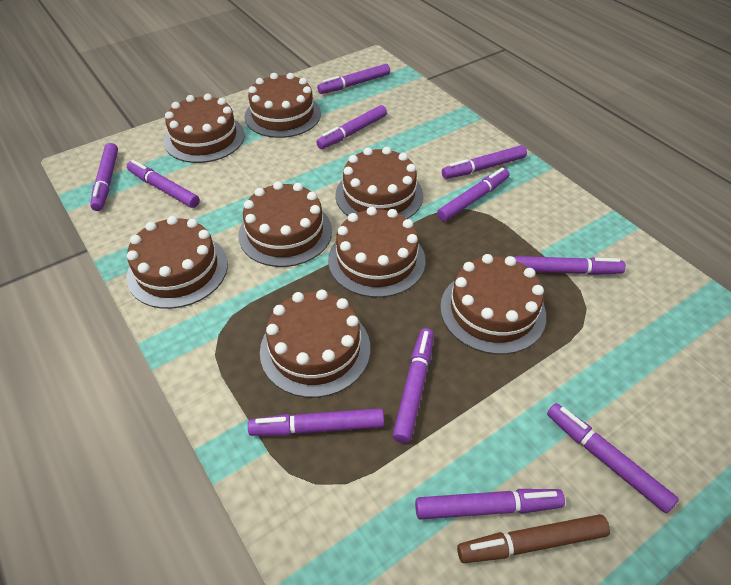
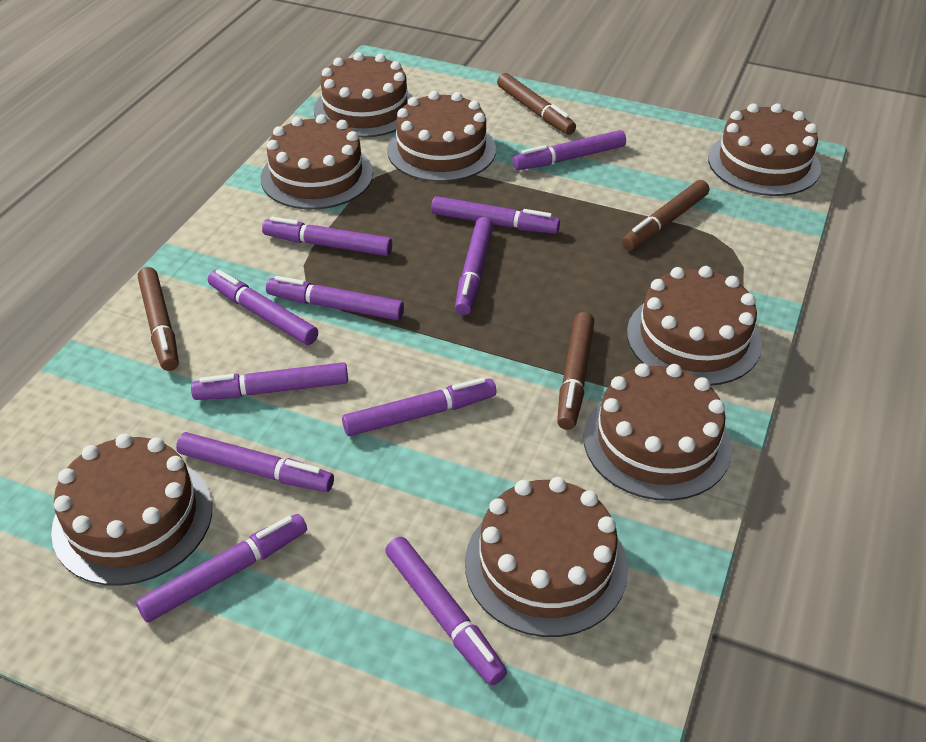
brown marker: 1 -> 4

